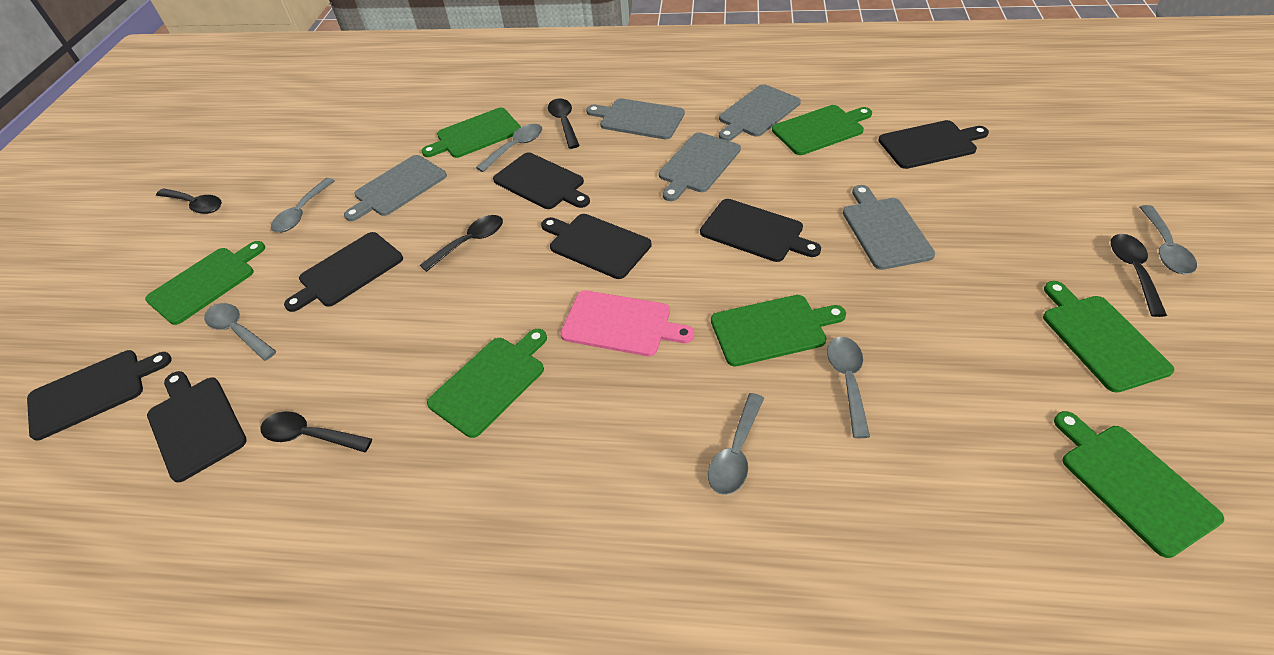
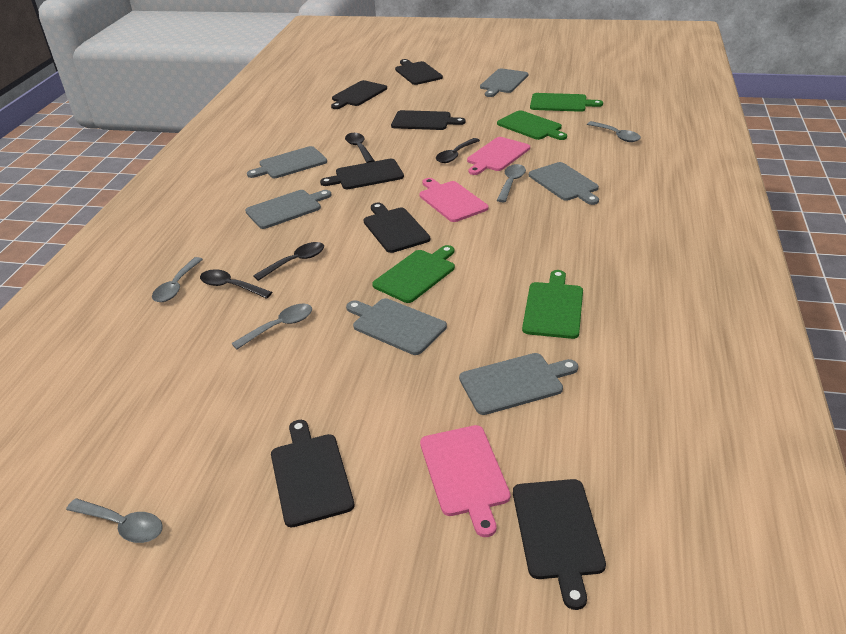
black spoon: 5 -> 4
green cutting board: 7 -> 4
grey cutting board: 5 -> 6
grey spoon: 6 -> 5
pink cutting board: 1 -> 3

